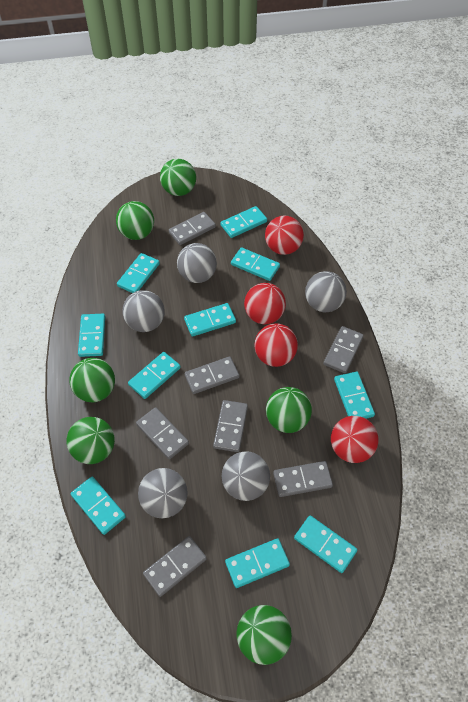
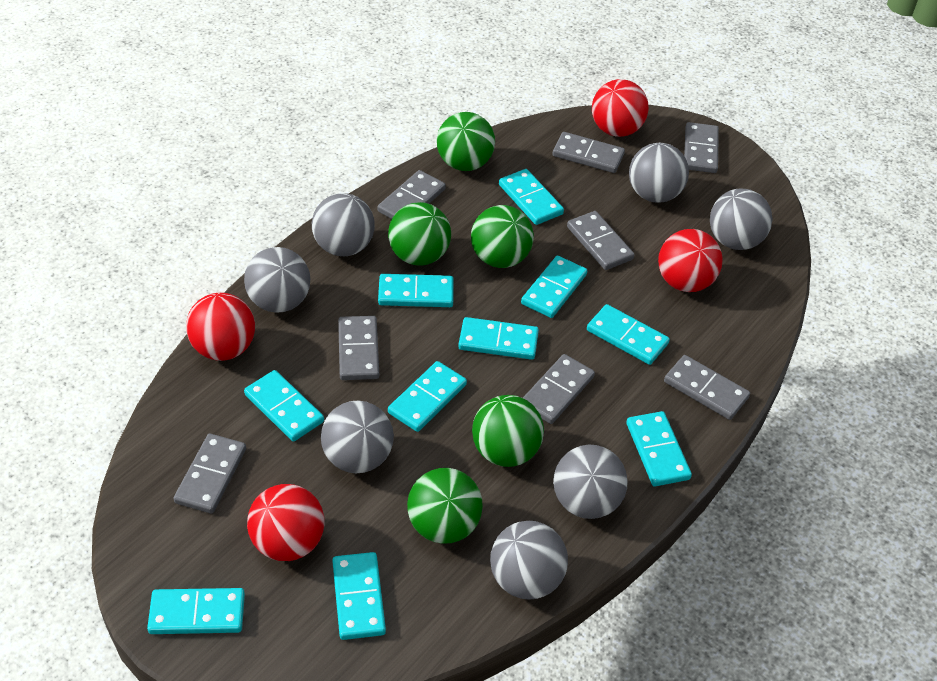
green ball: 6 -> 5
grey ball: 5 -> 7
grey domino: 7 -> 8

